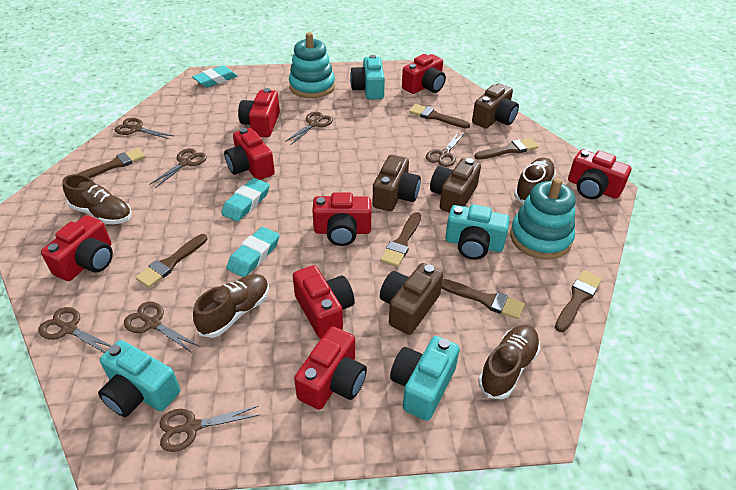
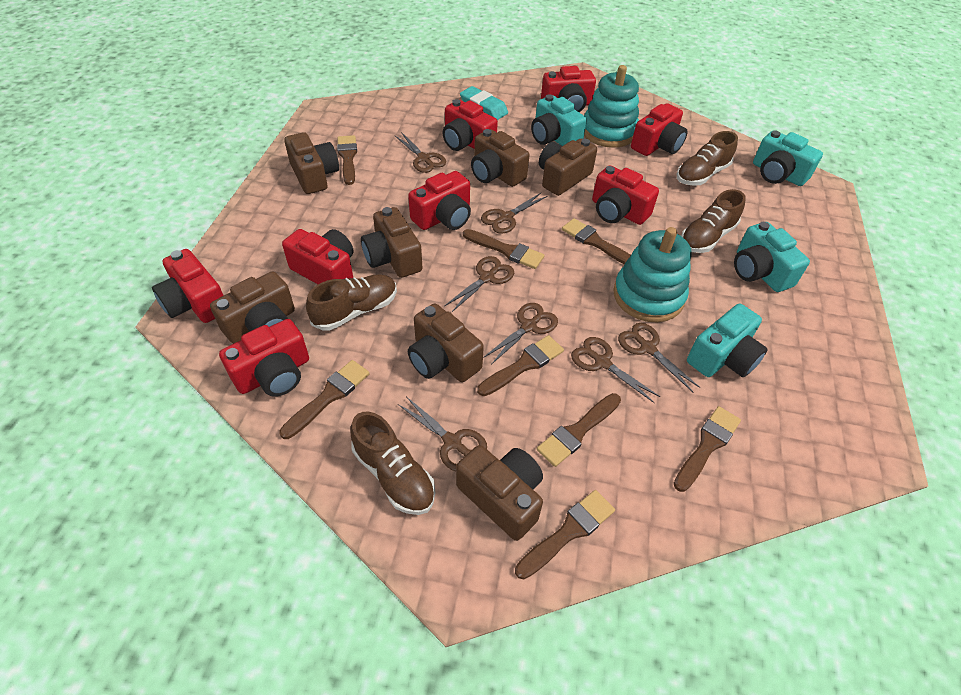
brown brush: 7 -> 8
brown camera: 4 -> 7
turquoise eraser: 3 -> 1

